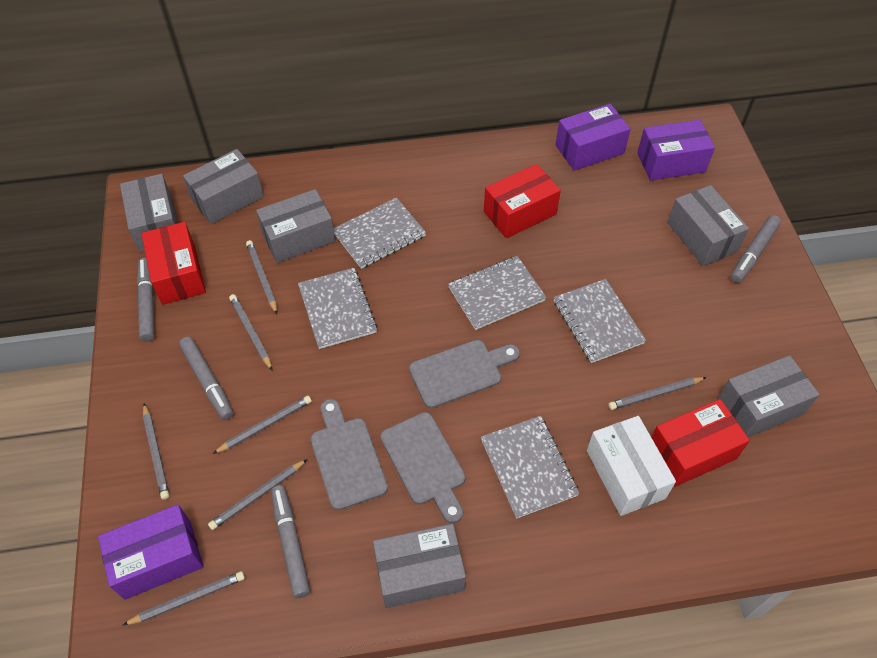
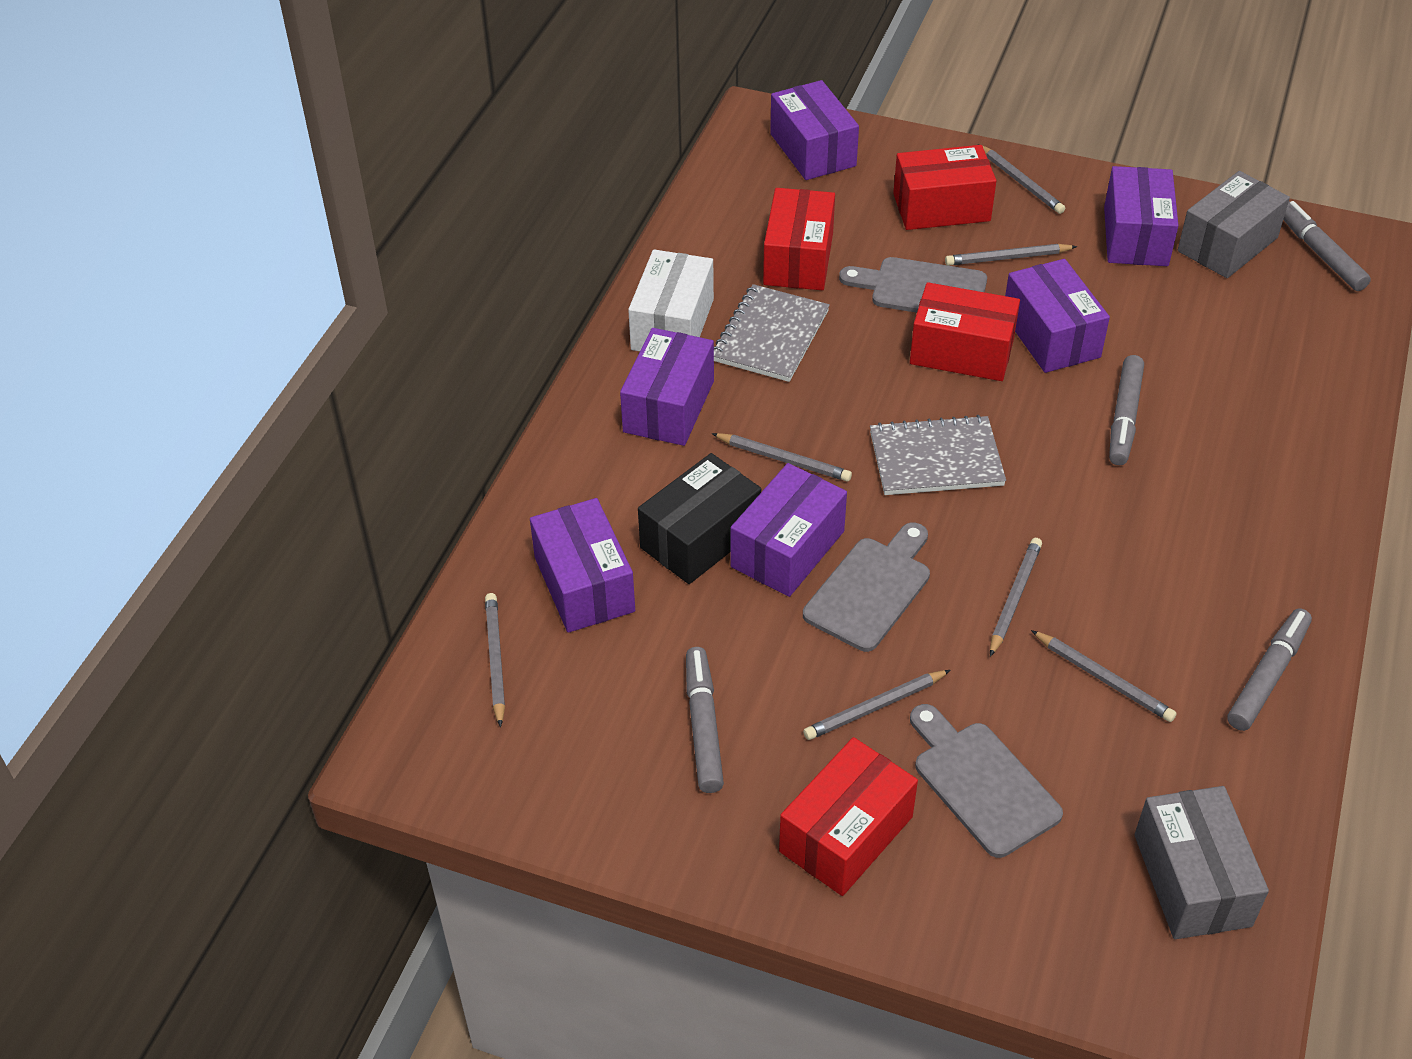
black box: 0 -> 1
grey box: 6 -> 2
grey notebook: 5 -> 2
purple box: 3 -> 6
red box: 3 -> 4

